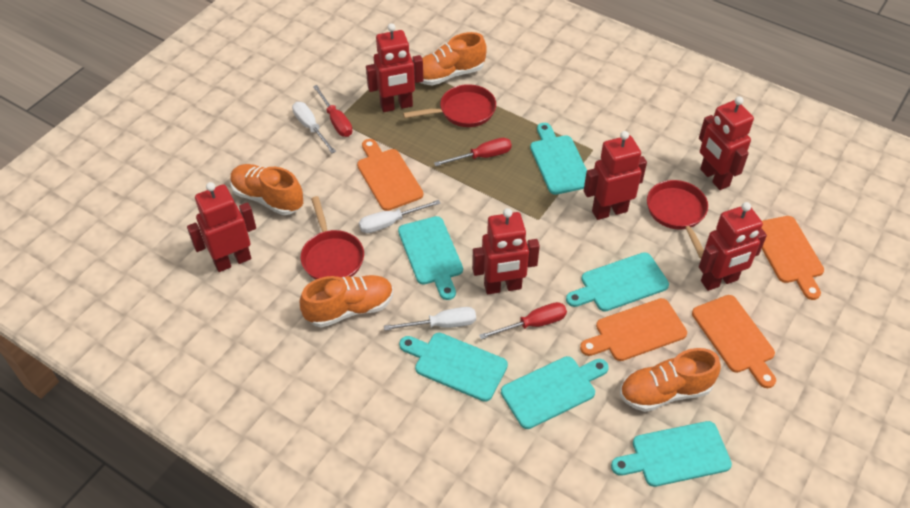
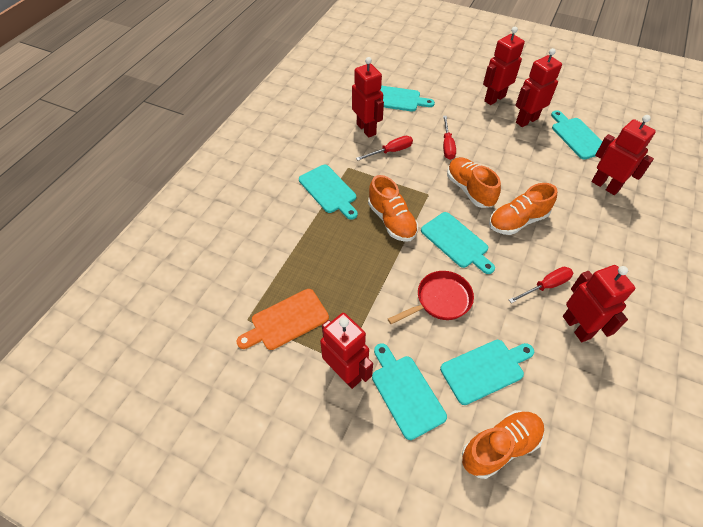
orange cutting board: 4 -> 1
red pan: 3 -> 1
white screwdriver: 3 -> 0

